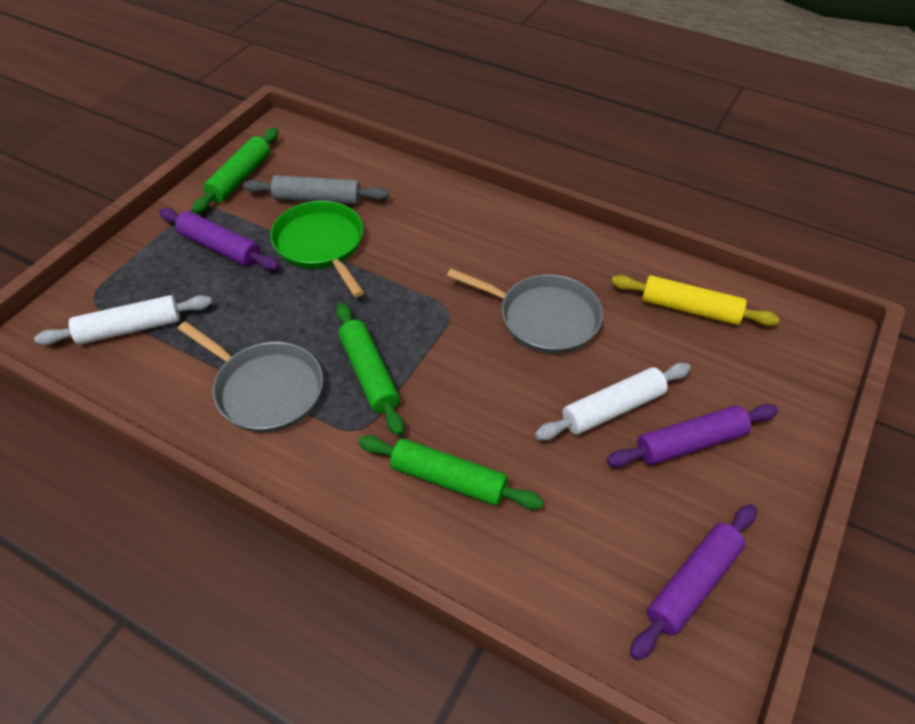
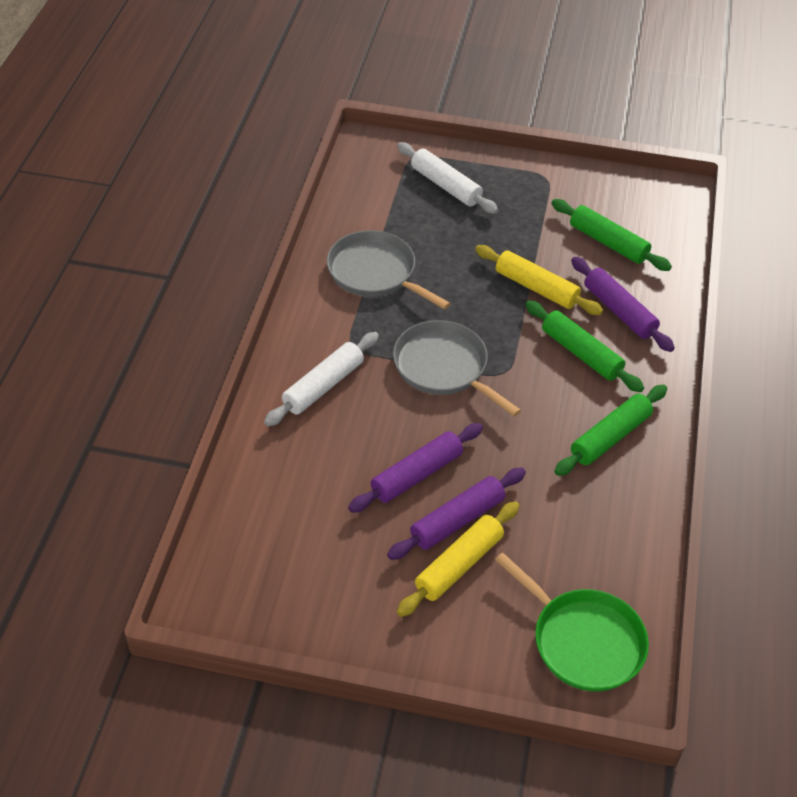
grey rolling pin: 1 -> 0
yellow rolling pin: 1 -> 2

